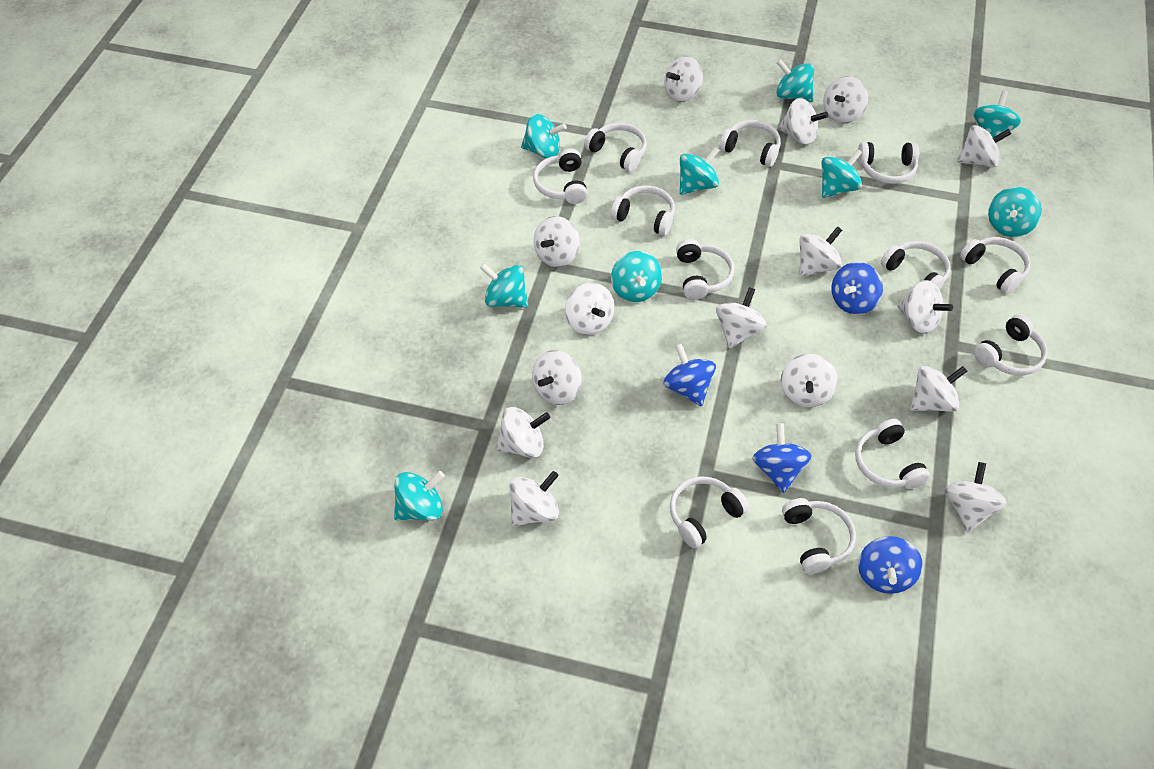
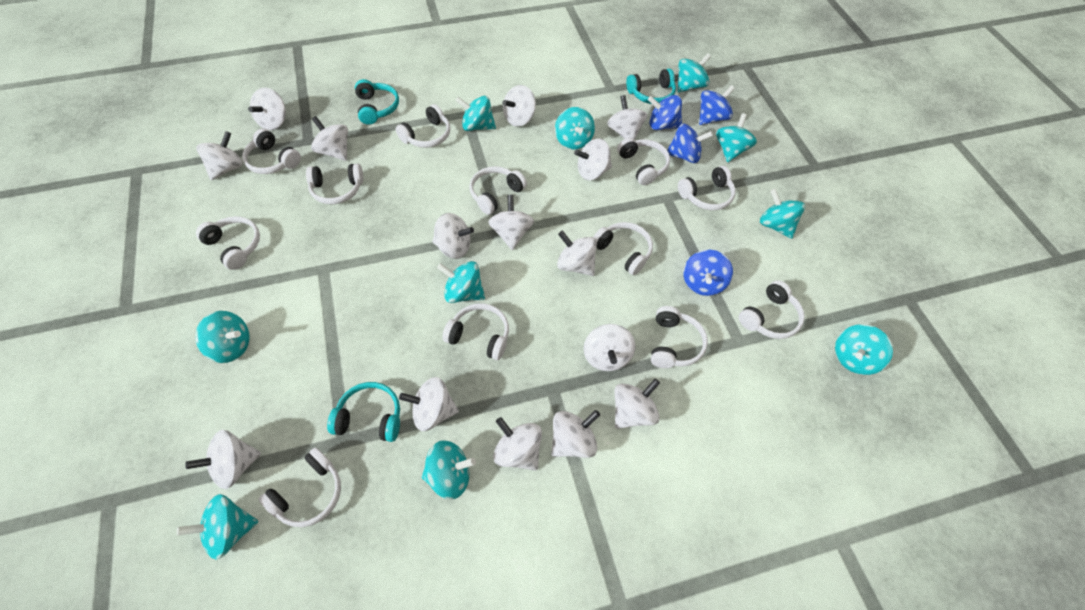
turquoise headphones: 0 -> 3
turquoise spinning top: 9 -> 10

